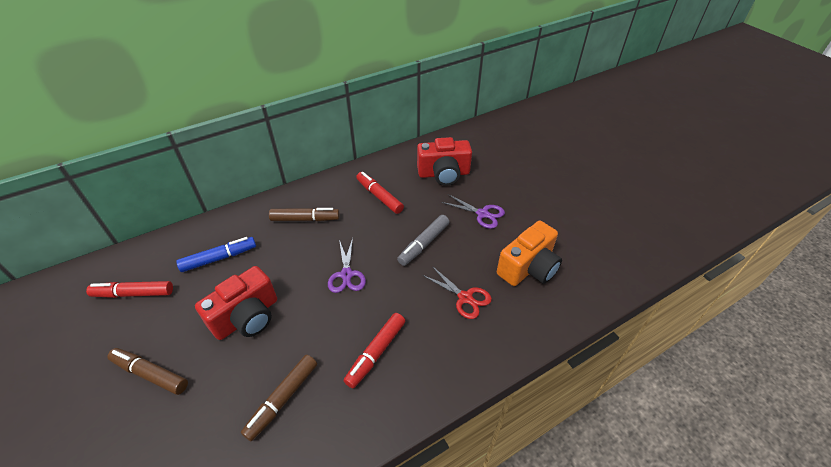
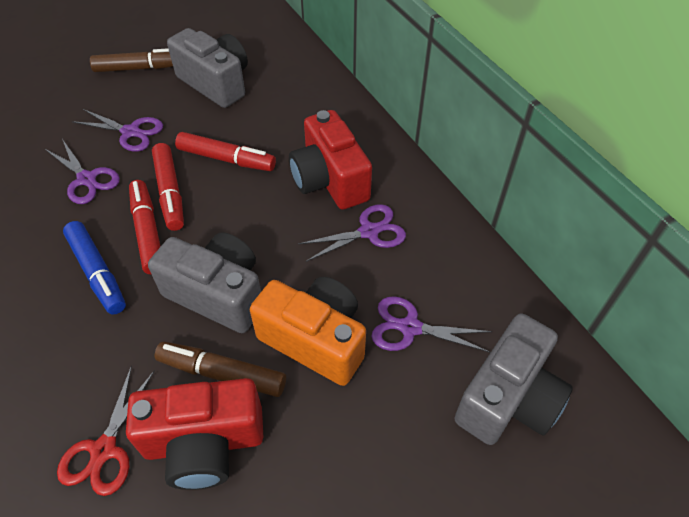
brown marker: 3 -> 2
grey camera: 0 -> 3
grey marker: 1 -> 0
purple scissors: 2 -> 4

